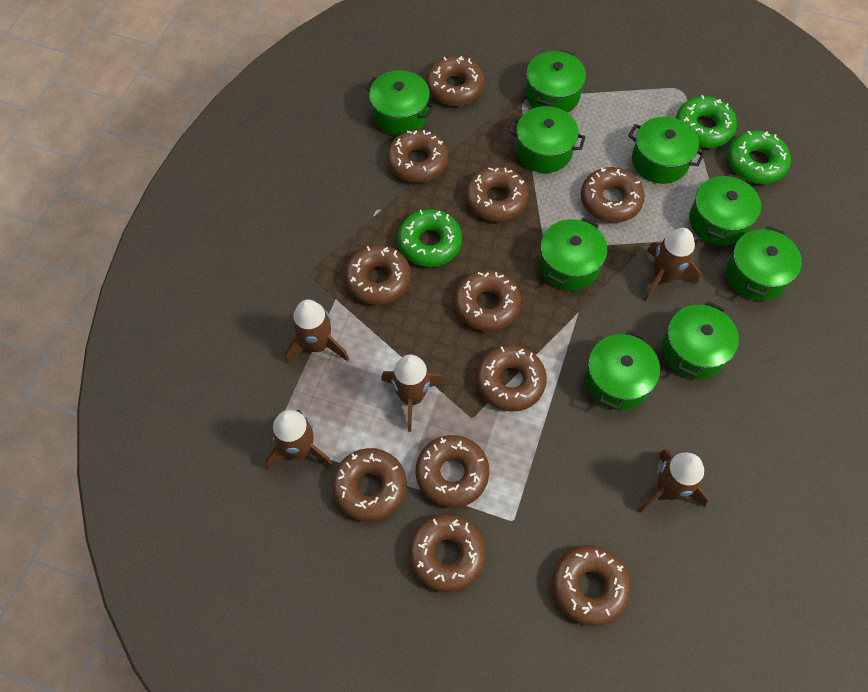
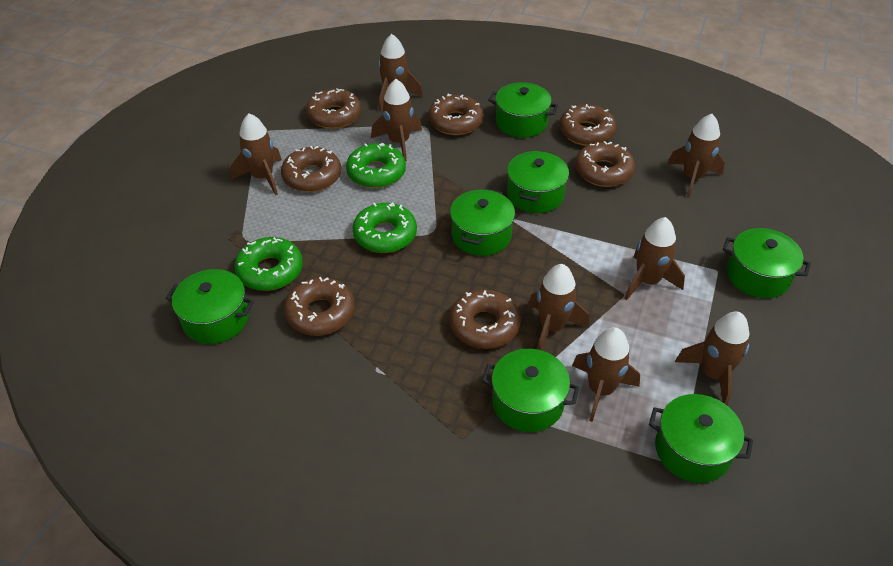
brown donut: 11 -> 7
brown rocket: 5 -> 8
green pot: 9 -> 7

